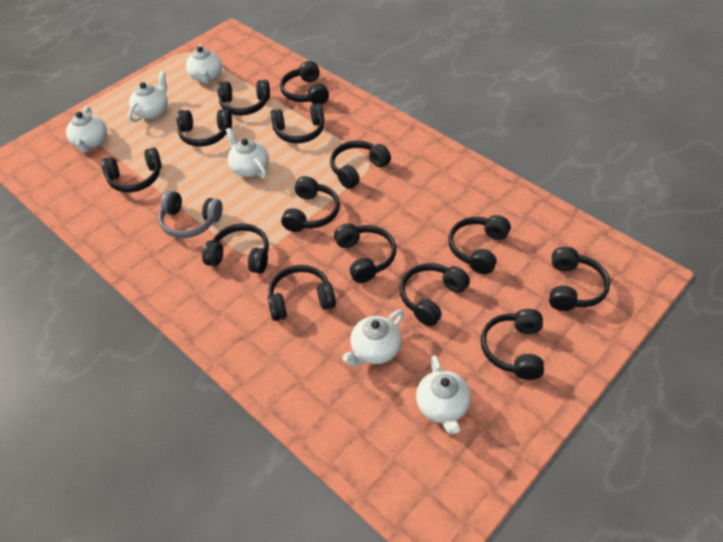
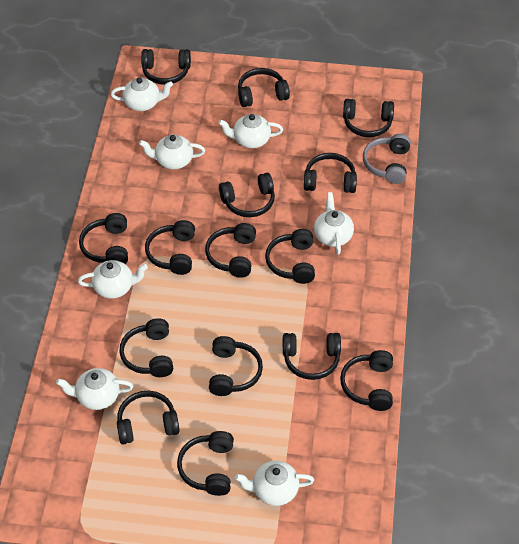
black headphones: 14 -> 15
white teapot: 6 -> 7

